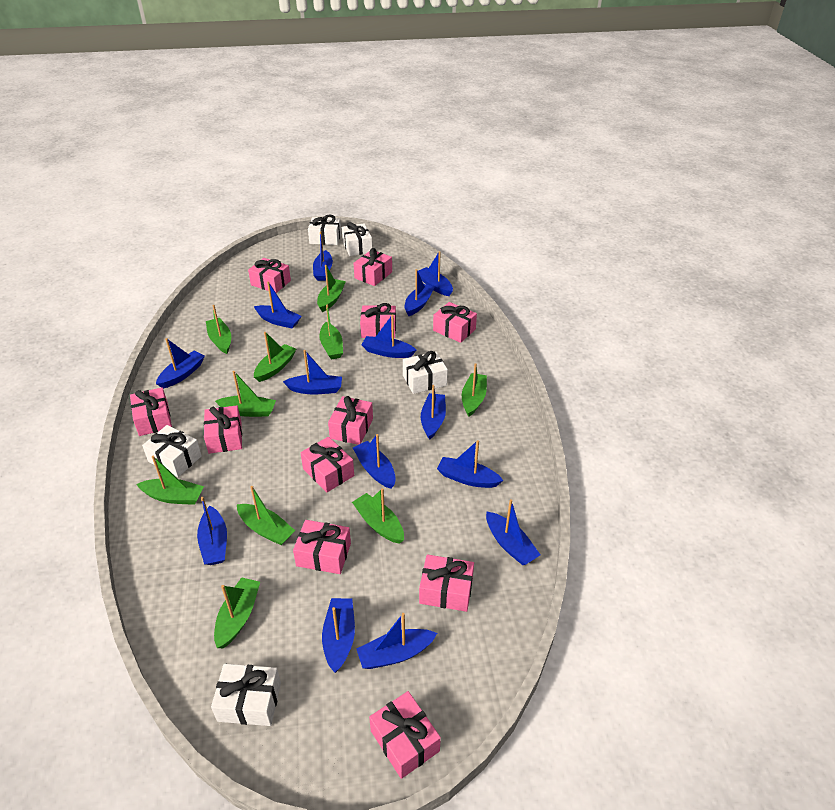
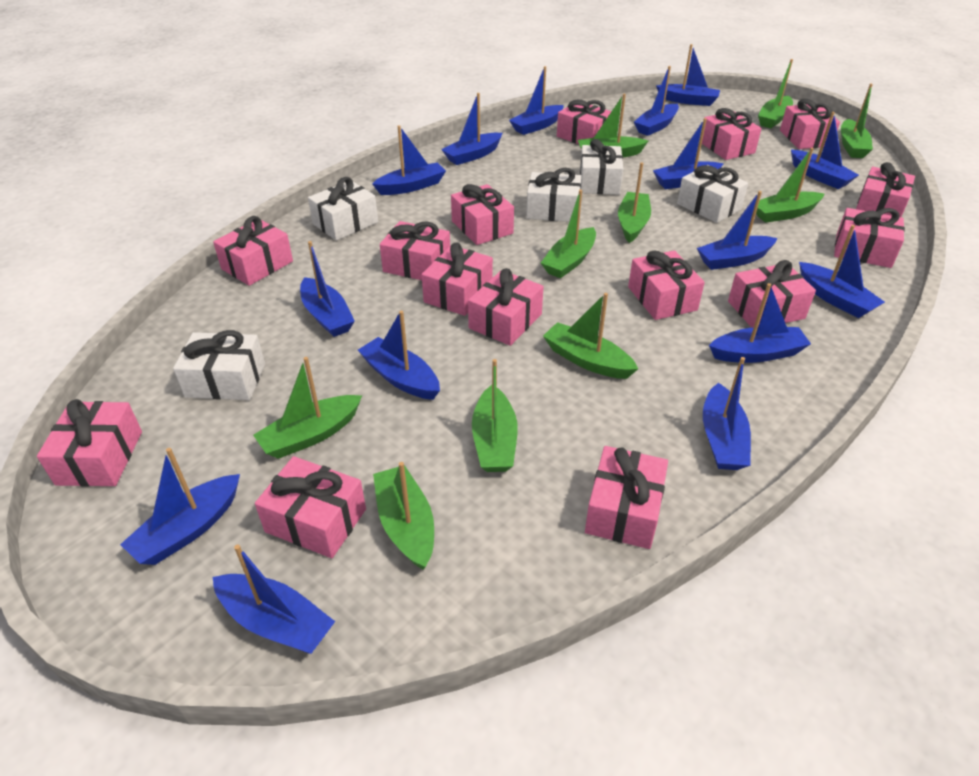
blue boat: 14 -> 15
pink gift: 11 -> 15

